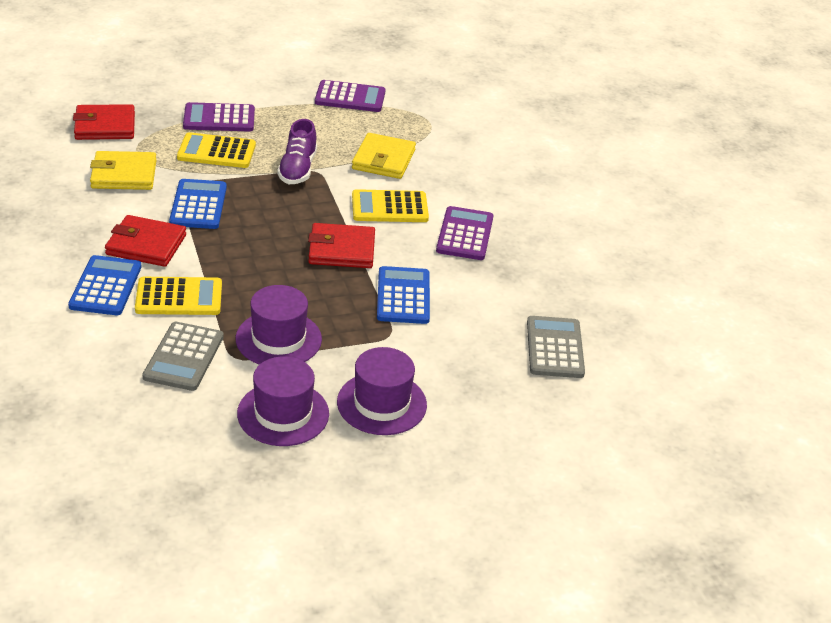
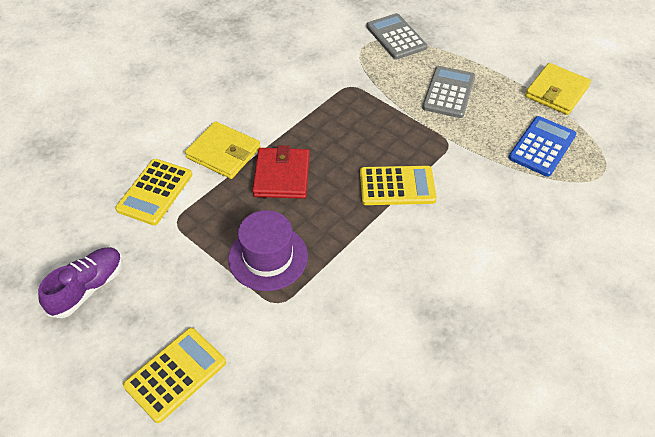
blue calculator: 3 -> 1
purple calculator: 3 -> 0
purple hat: 3 -> 1
red wallet: 3 -> 1

